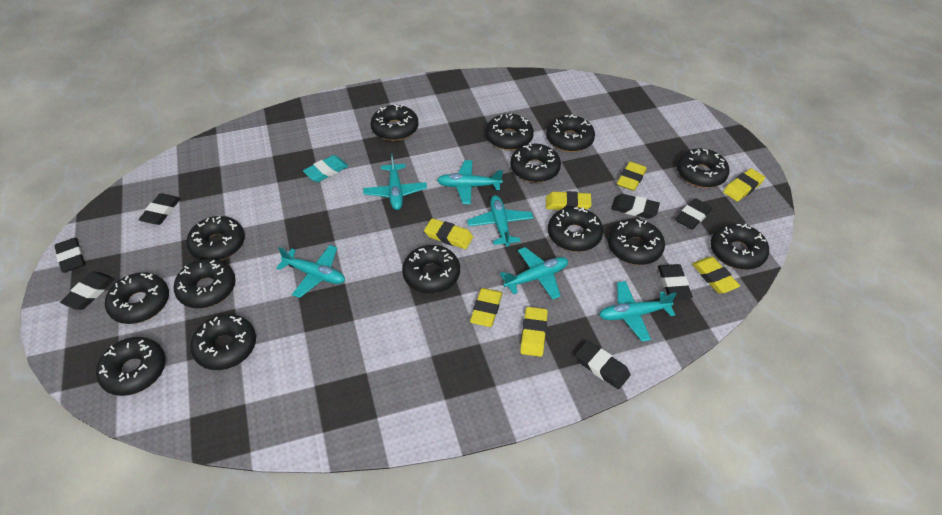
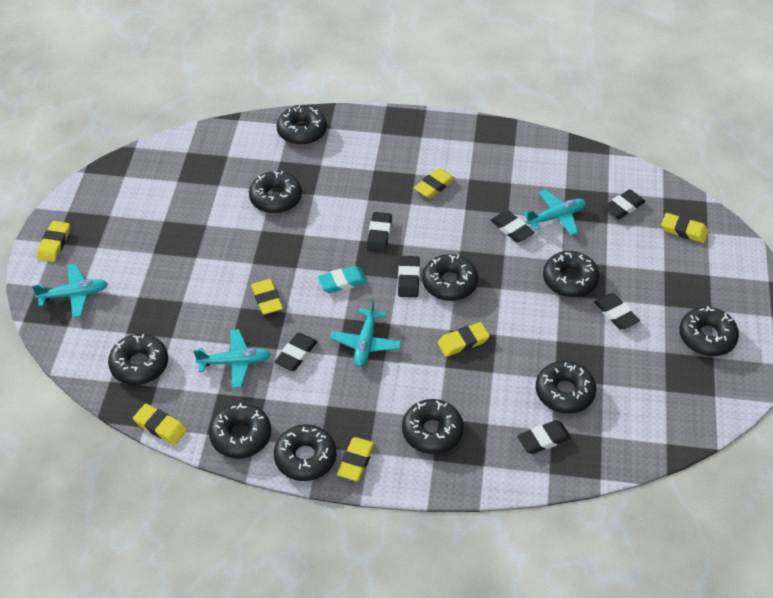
black donut: 14 -> 10
turquoise plane: 6 -> 4

